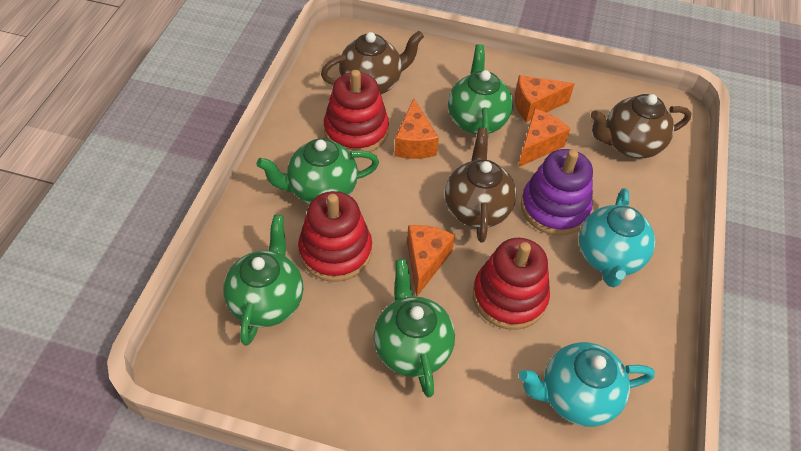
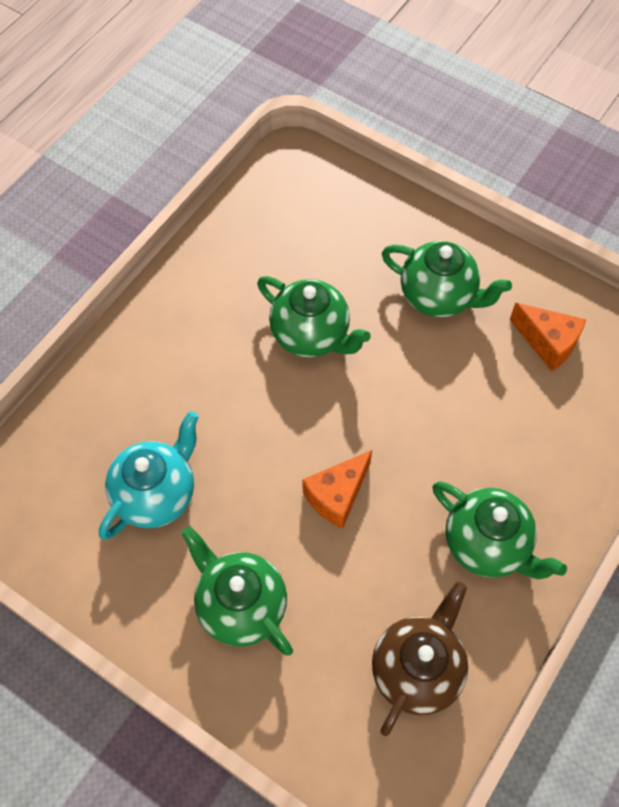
brown teapot: 3 -> 1
orange cheese: 4 -> 2
purple stacking toy: 1 -> 0
red stacking toy: 3 -> 0
turquoise teapot: 2 -> 1

